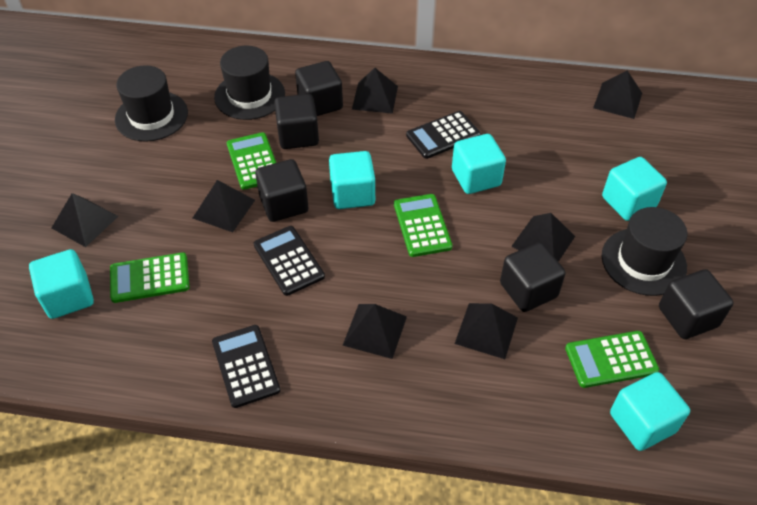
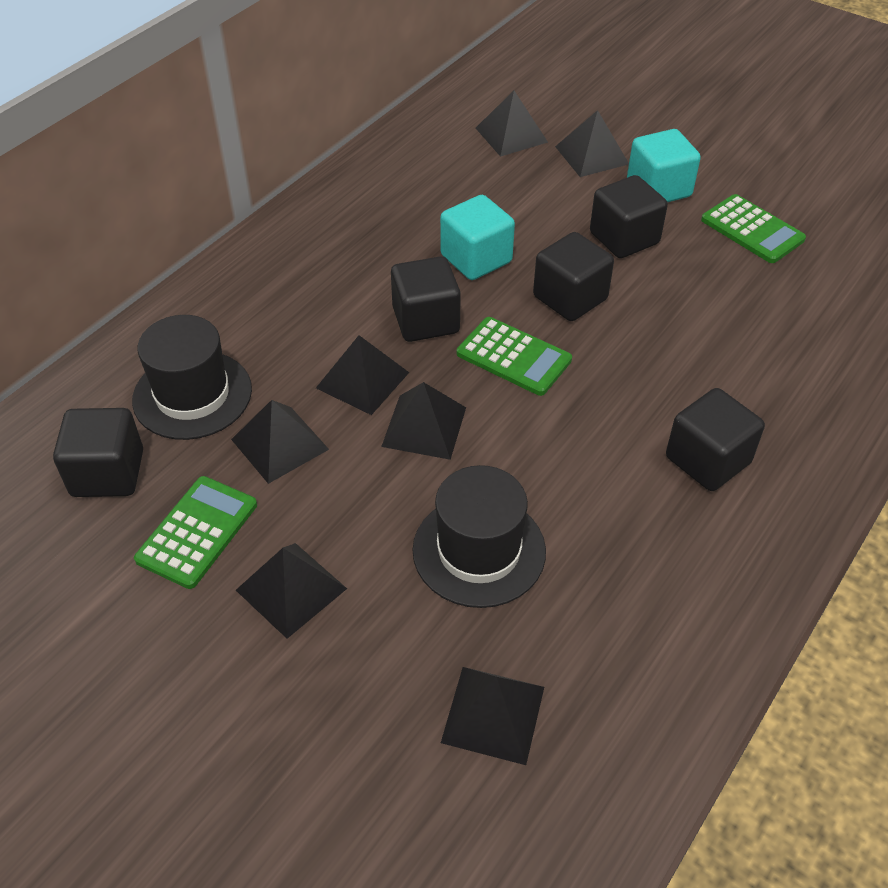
black calculator: 3 -> 0
black hat: 3 -> 2
green calculator: 4 -> 3
turquoise cube: 5 -> 2

